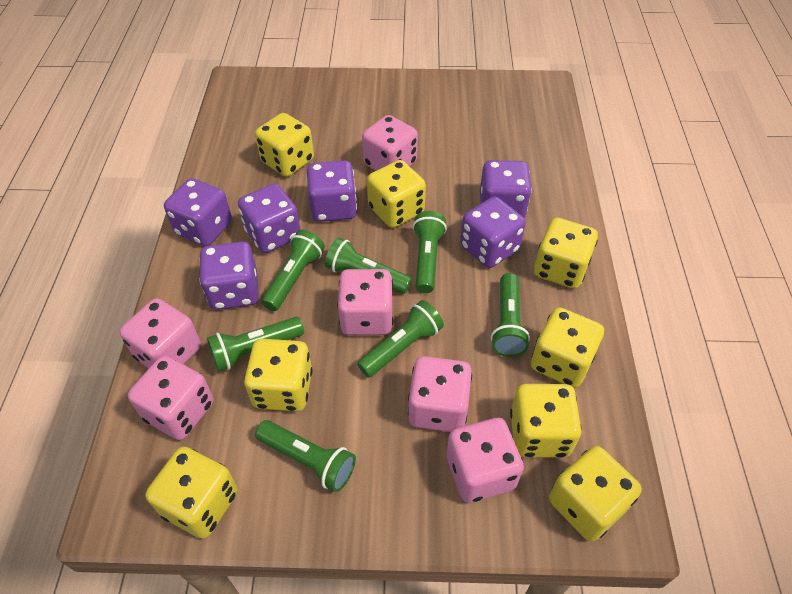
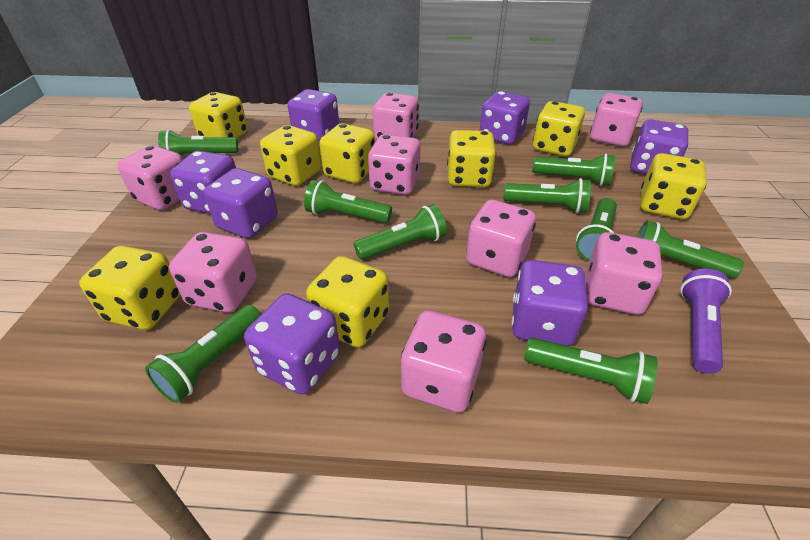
green flashlight: 7 -> 9
pink dice: 6 -> 8
purple dice: 6 -> 7
purple flashlight: 0 -> 1

